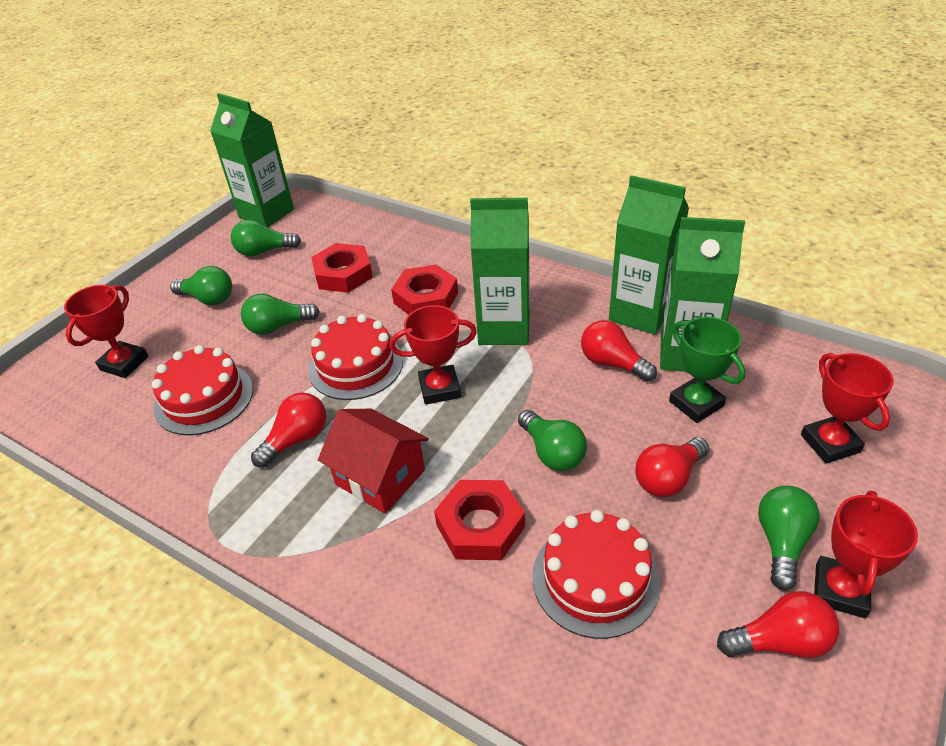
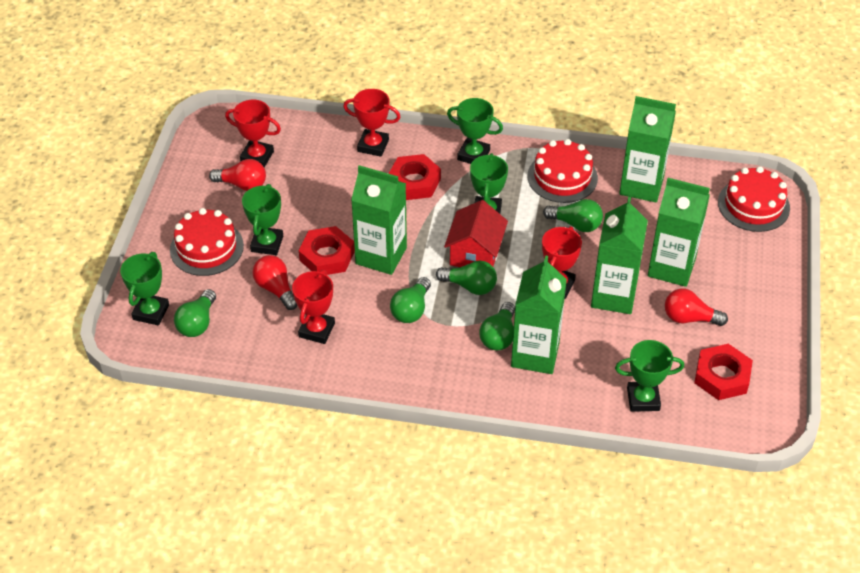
green carton: 4 -> 5
green trophy: 1 -> 5
red light bulb: 4 -> 3

